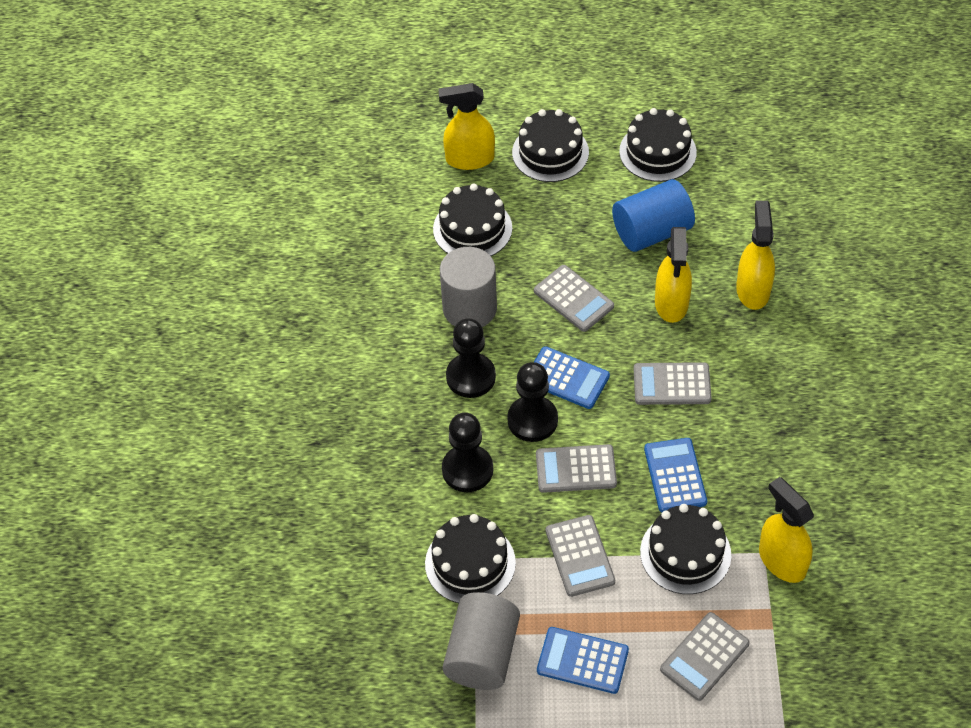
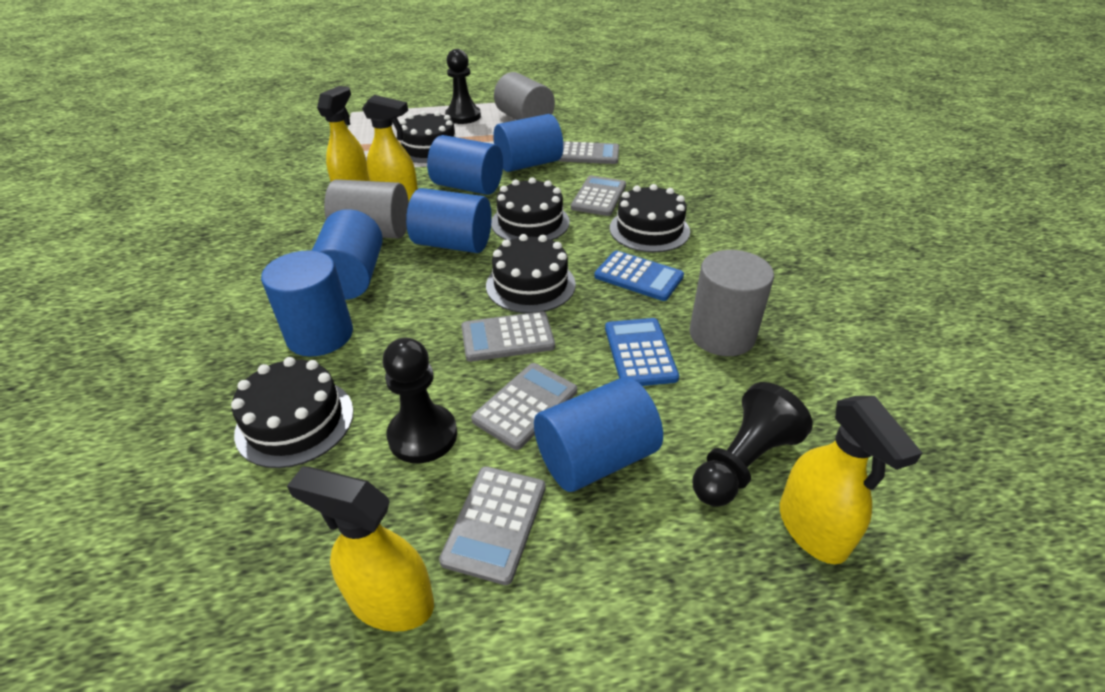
blue calculator: 3 -> 2
blue cylinder: 1 -> 6
grey cylinder: 2 -> 3

